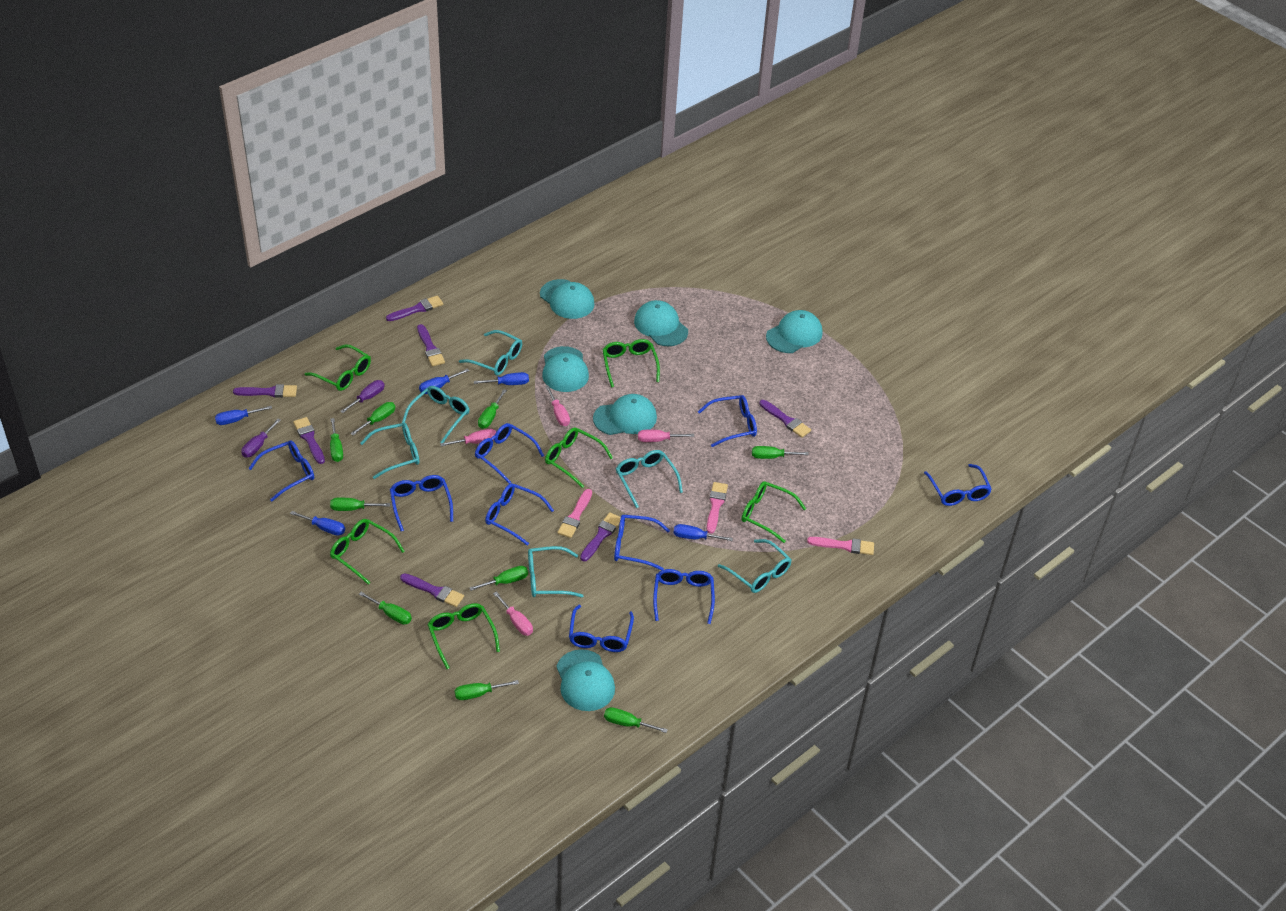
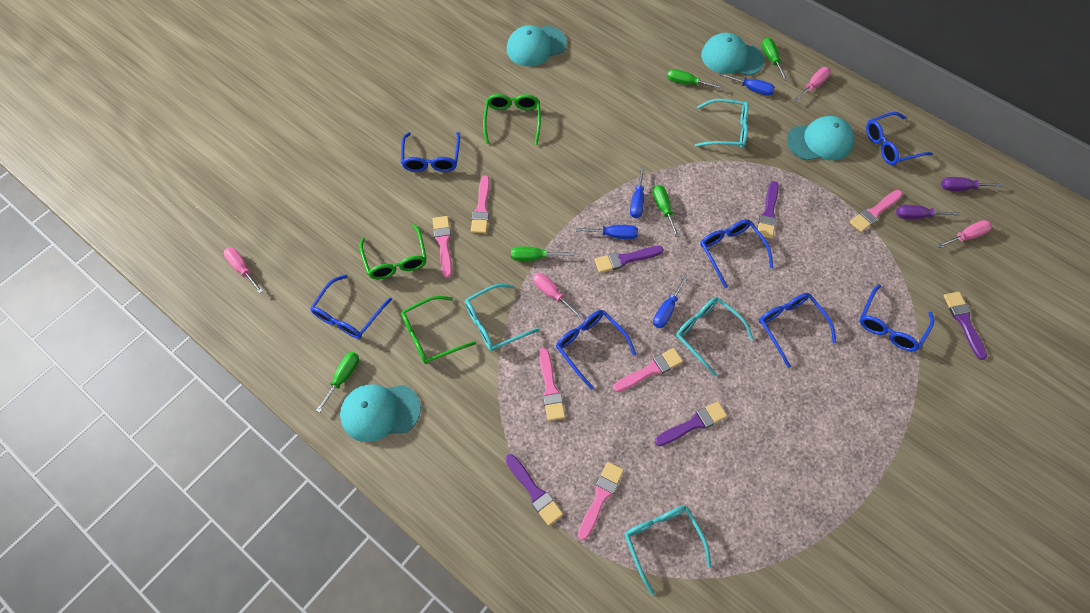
blue glasses: 9 -> 7
blue screwdriver: 5 -> 4
green glasses: 6 -> 3
green screwdriver: 9 -> 5
pink brush: 3 -> 6
purple brush: 7 -> 5
turquoise cap: 6 -> 4
turquoise glasses: 6 -> 4

